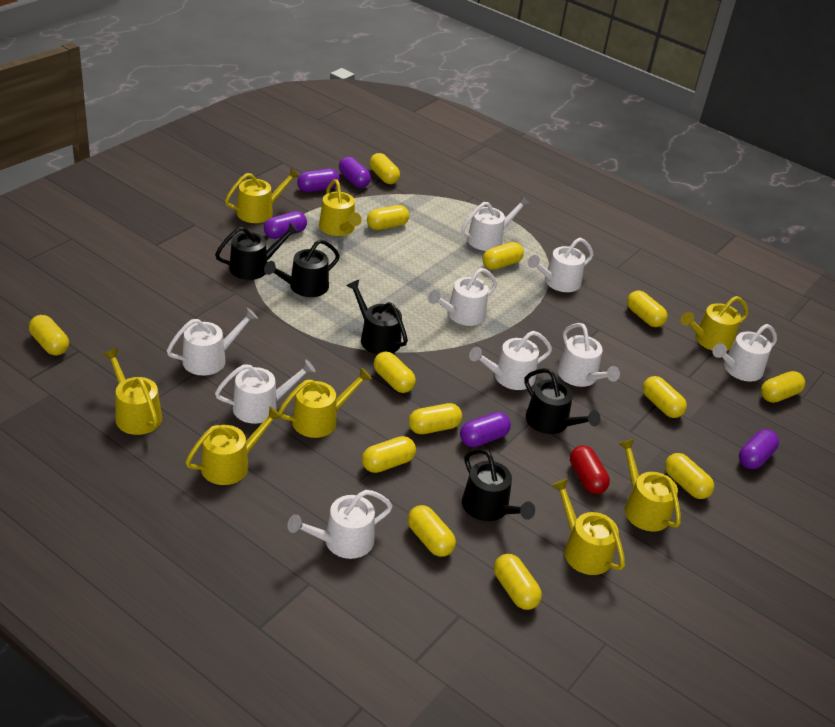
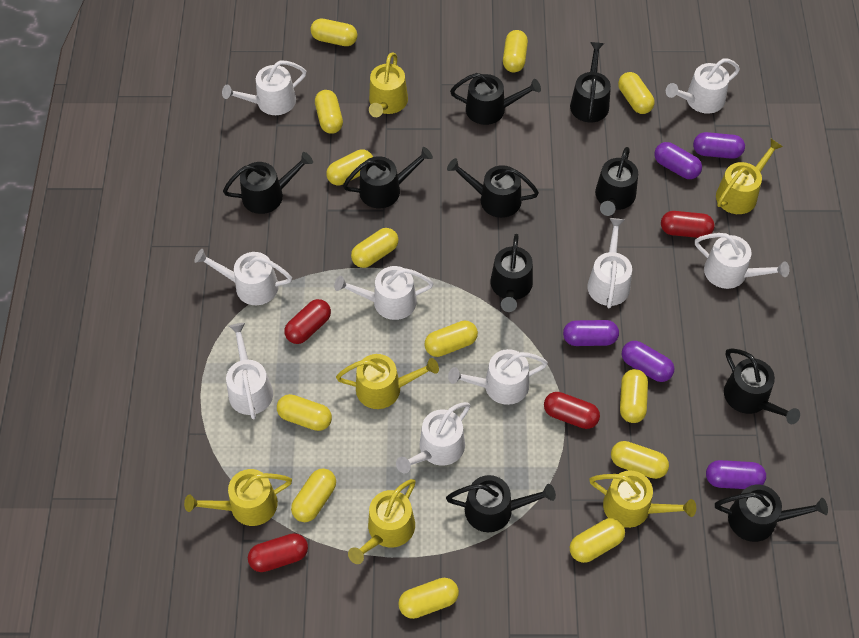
black watering can: 5 -> 10
red capsule: 1 -> 4
yellow watering can: 8 -> 6

